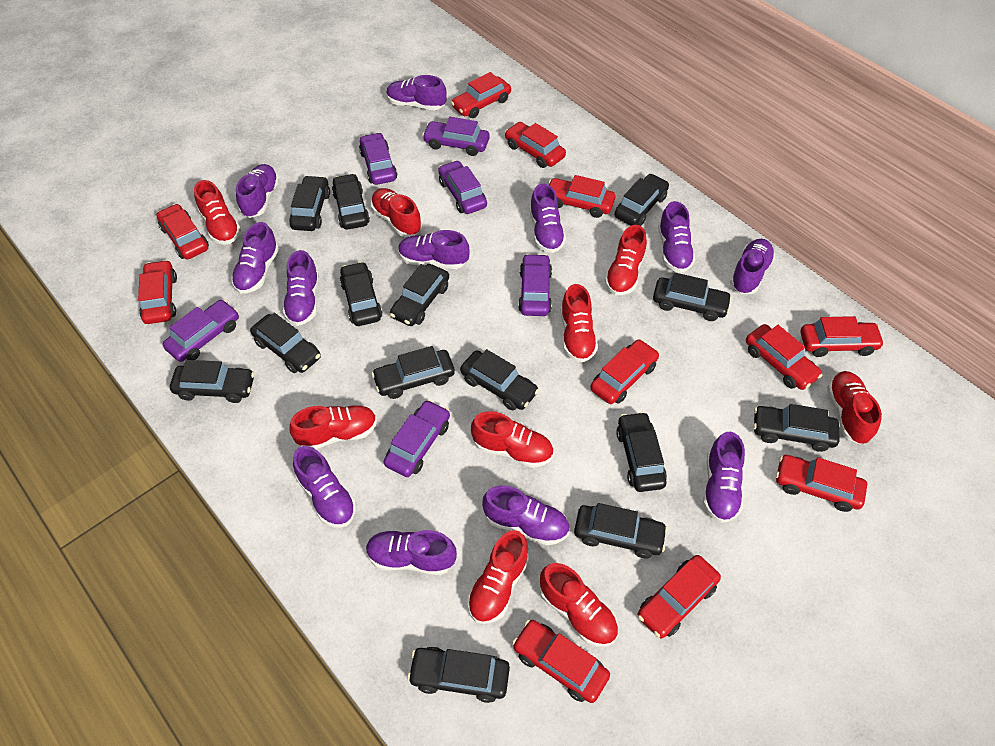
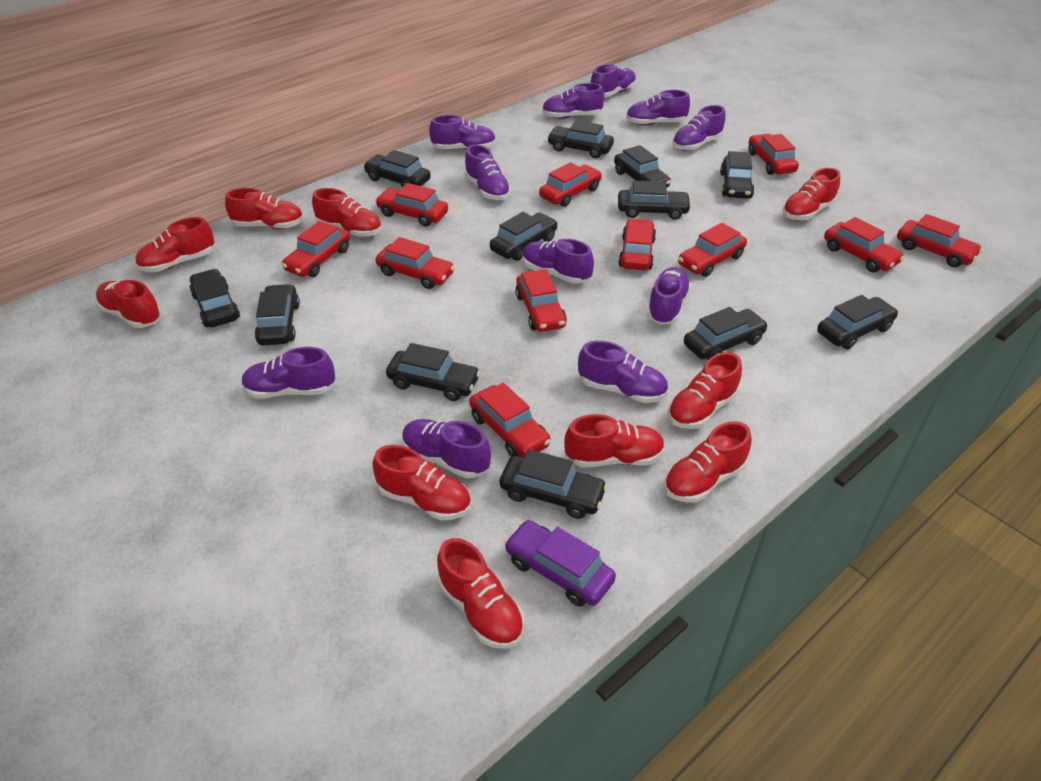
black car: 14 -> 12
purple car: 6 -> 1
purple shoe: 12 -> 11
red shoe: 9 -> 10

